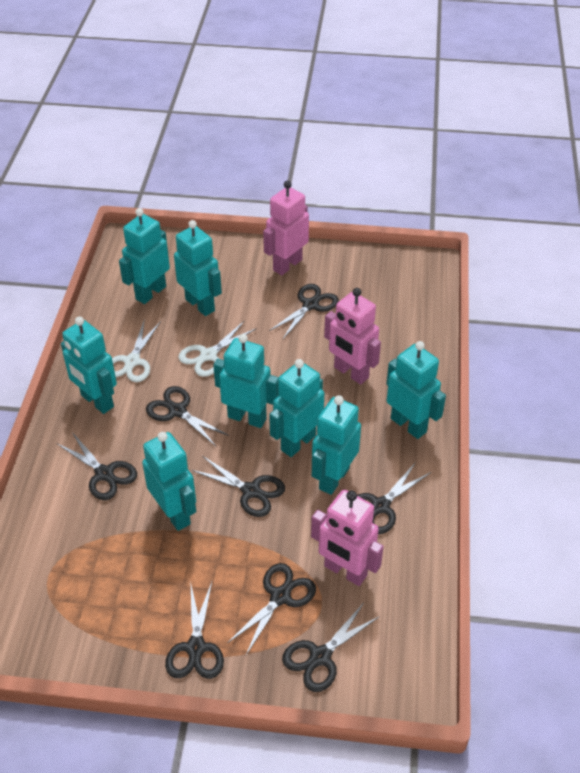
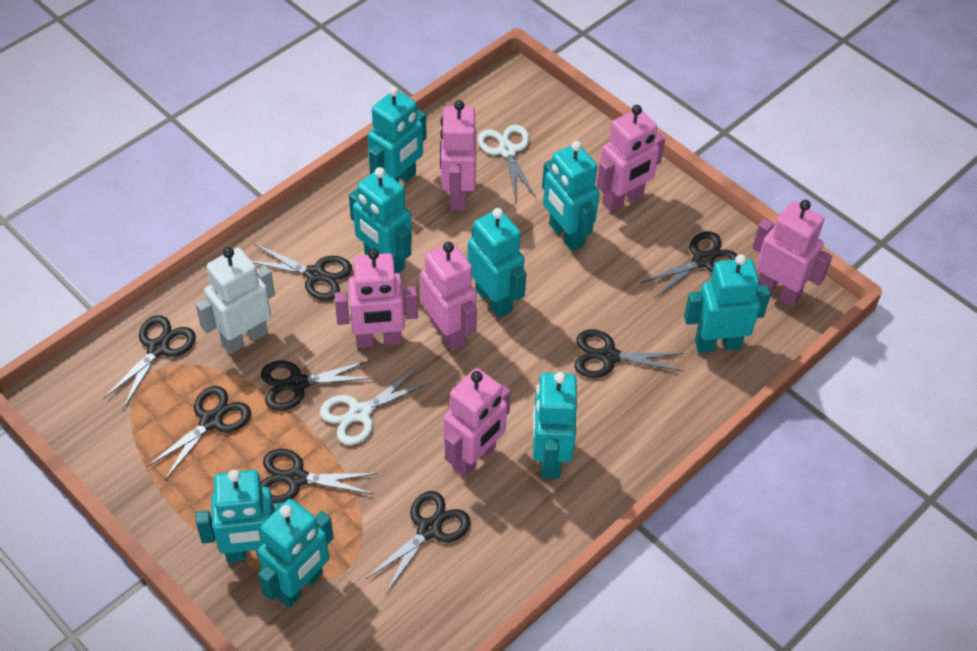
pink robot: 3 -> 6
white robot: 0 -> 1

